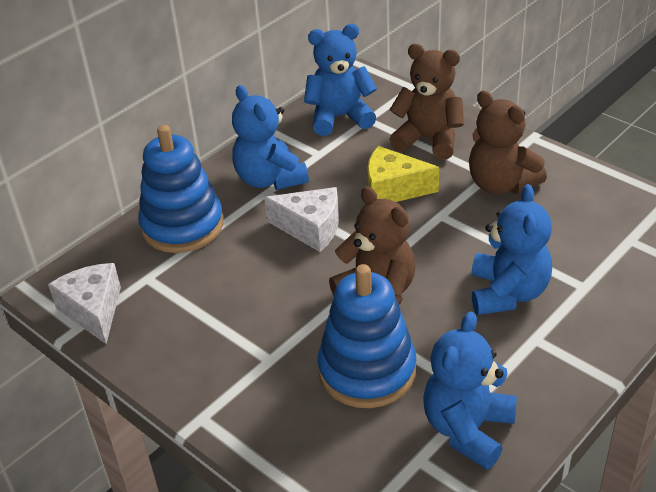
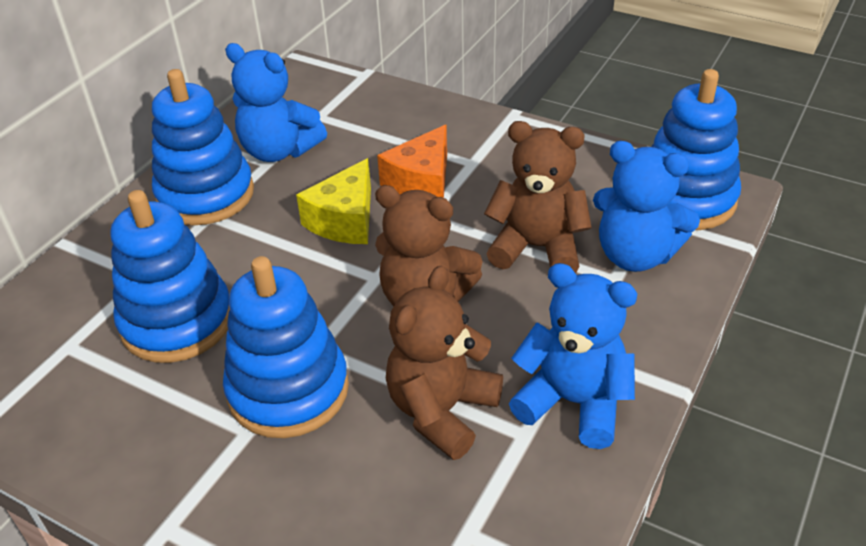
blue stacking toy: 2 -> 4
blue teddy bear: 4 -> 3
orange cheese: 0 -> 1
white cheese: 2 -> 0

